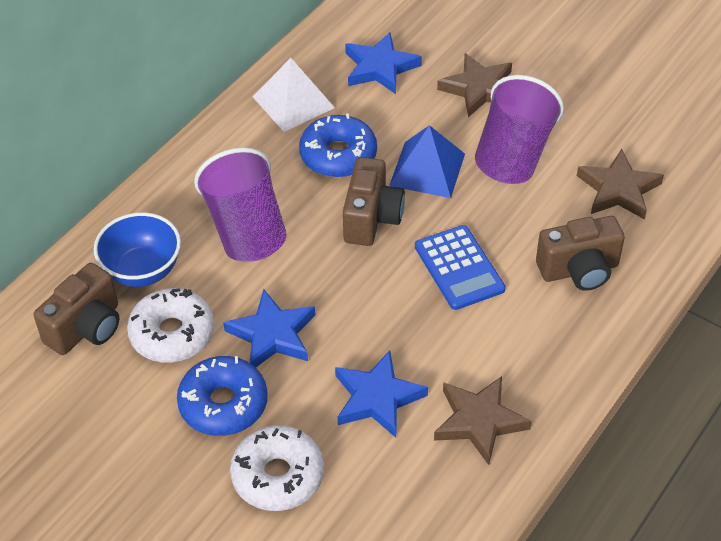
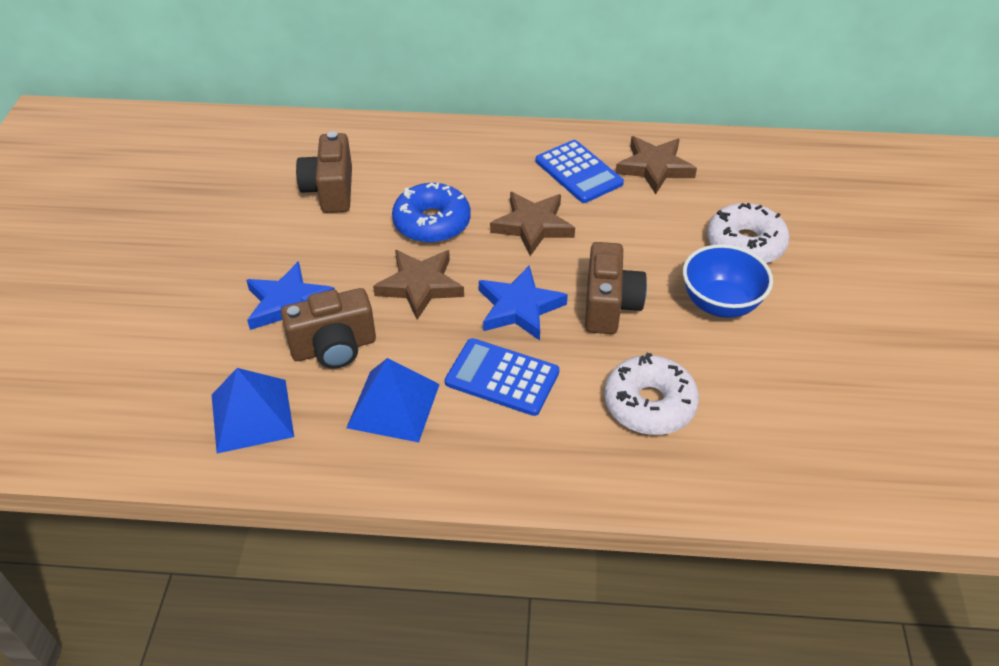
blue calculator: 1 -> 2
blue donut: 2 -> 1
blue pyramid: 1 -> 2
blue star: 3 -> 2
purple cup: 2 -> 0
white pyramid: 1 -> 0

